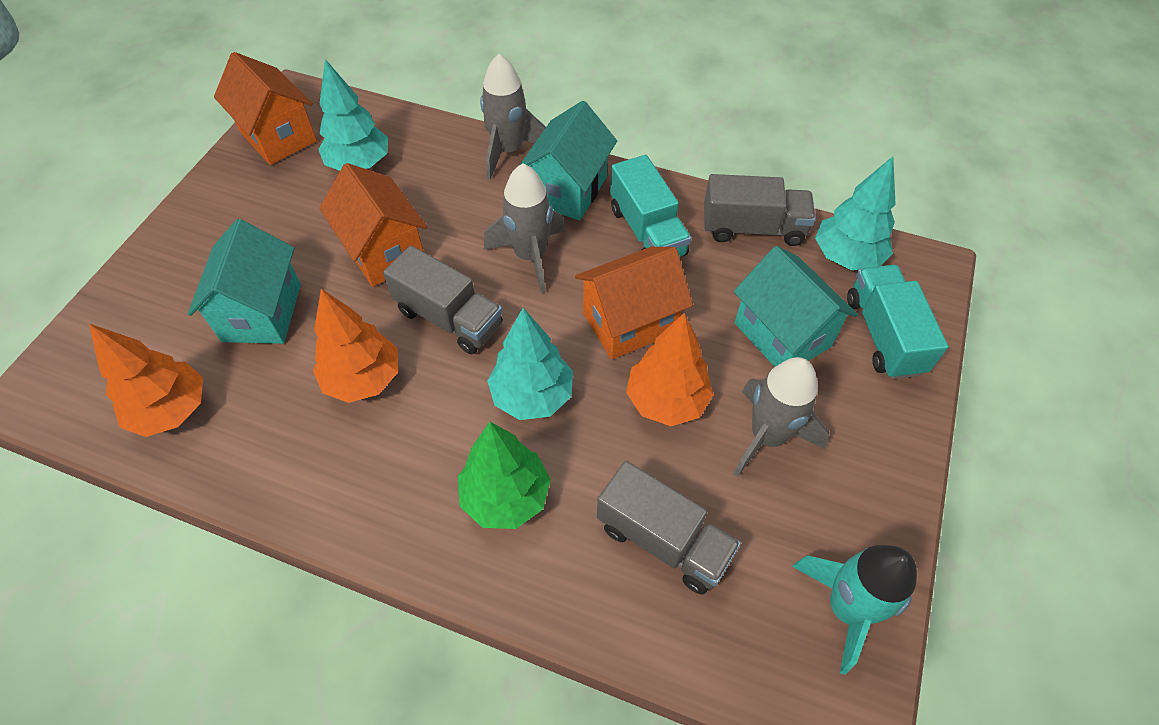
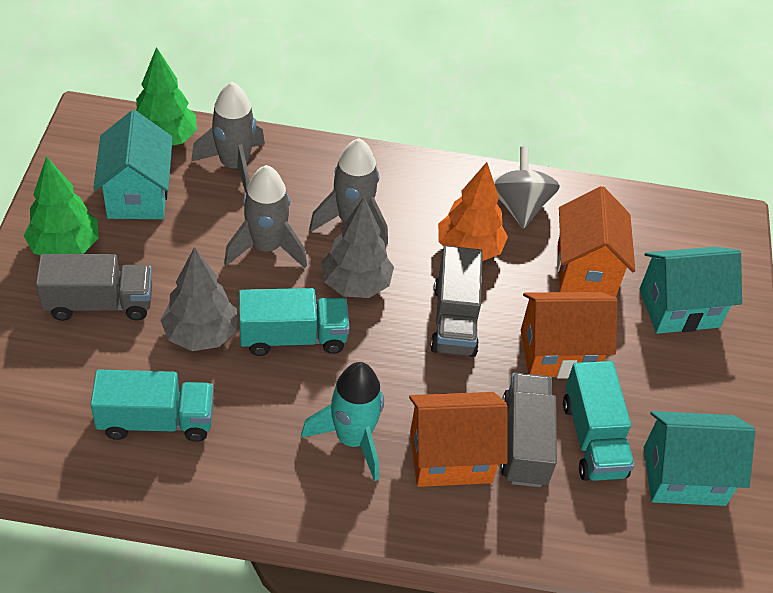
green tree: 1 -> 2
grey spinning top: 0 -> 1
grey tree: 0 -> 2
orange tree: 3 -> 1
turquoise tree: 3 -> 0
turquoise truck: 2 -> 3

